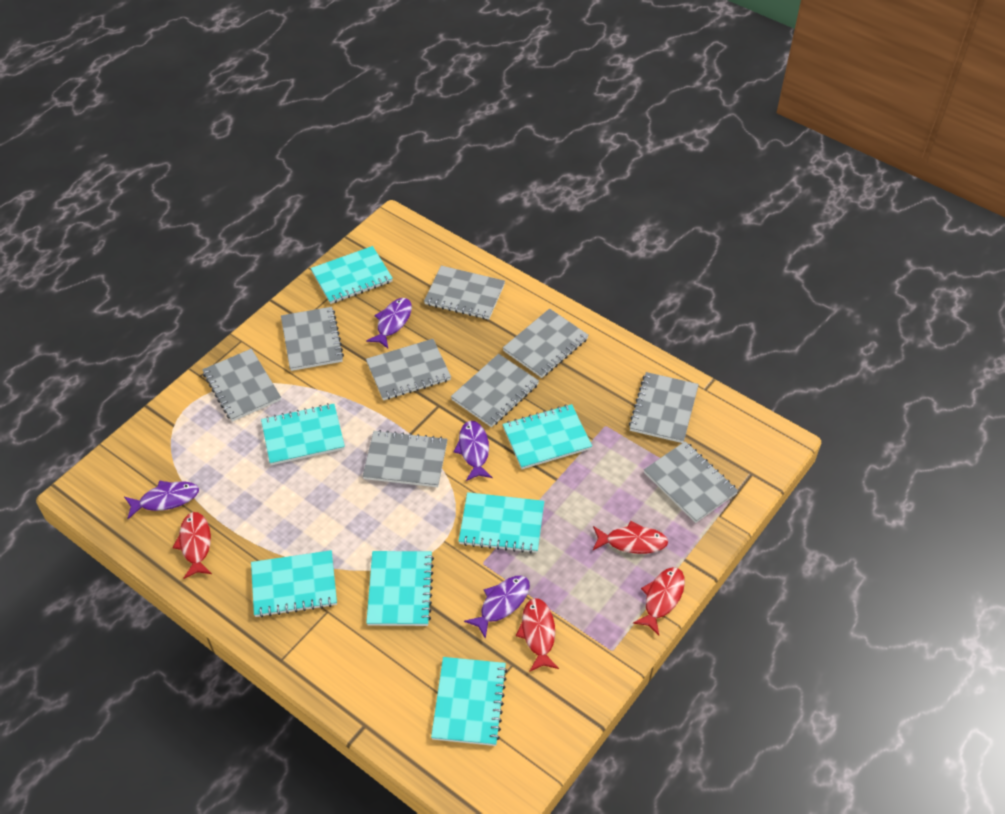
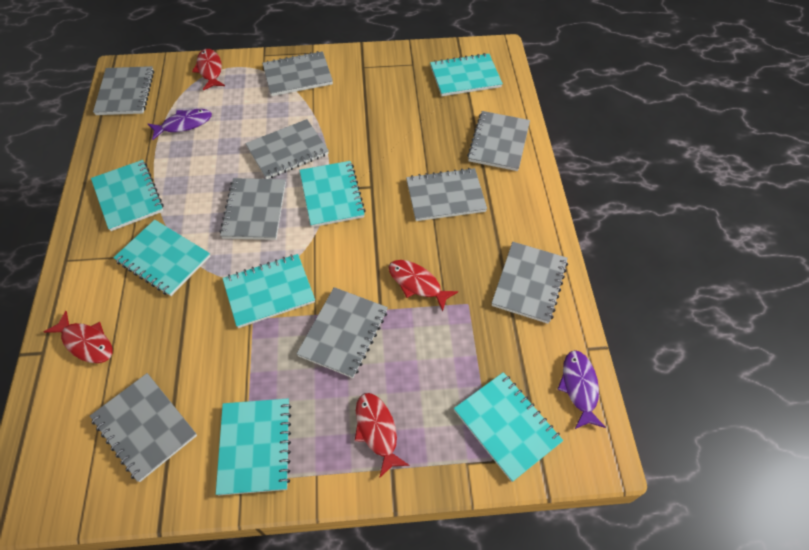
purple fish: 4 -> 2

